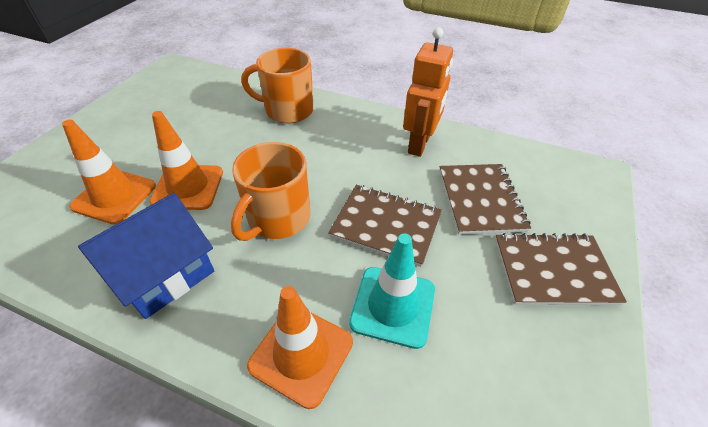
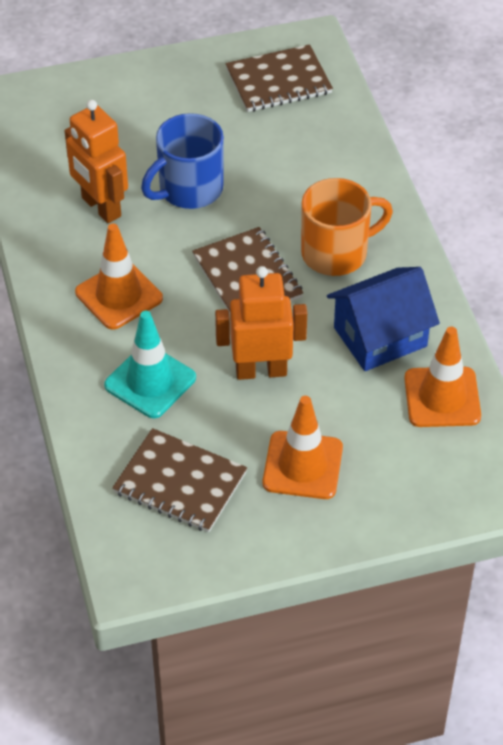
blue mug: 0 -> 1
orange mug: 2 -> 1
orange robot: 1 -> 2

